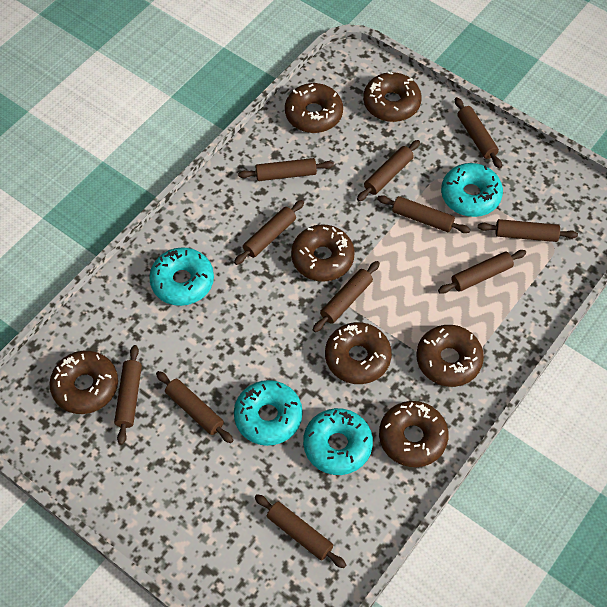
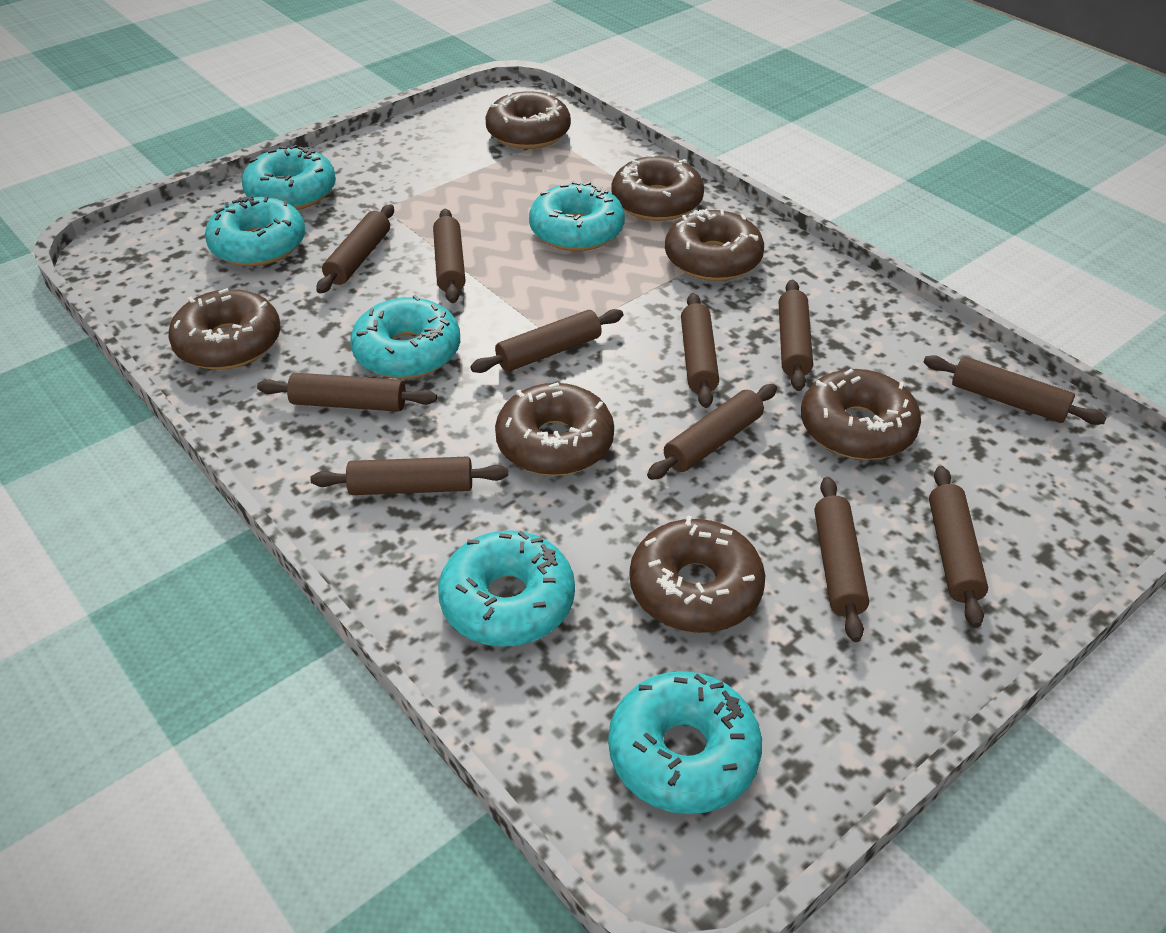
turquoise donut: 4 -> 6

